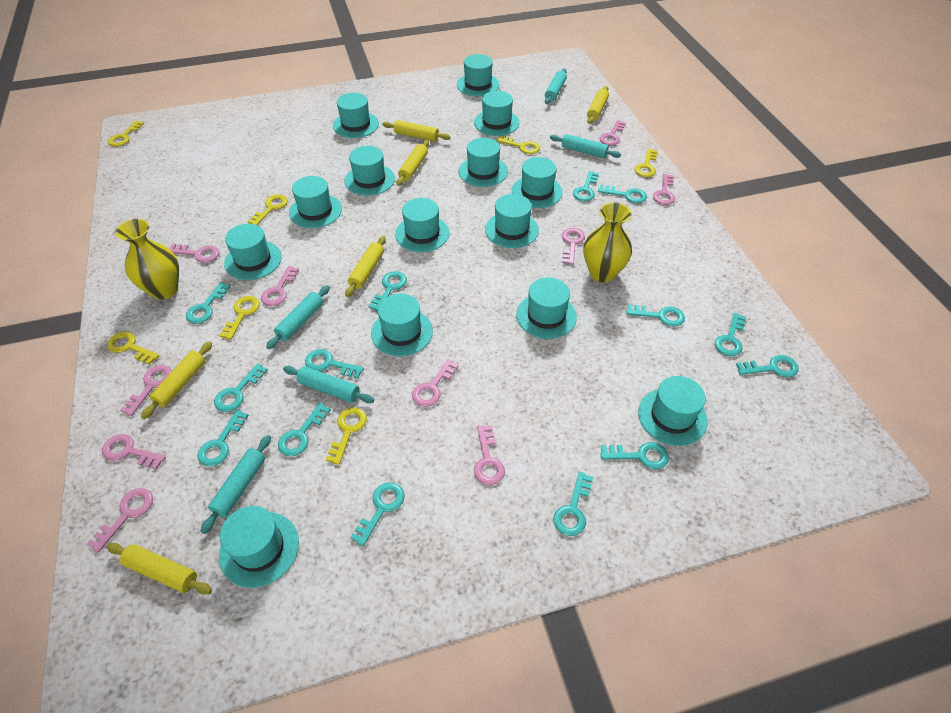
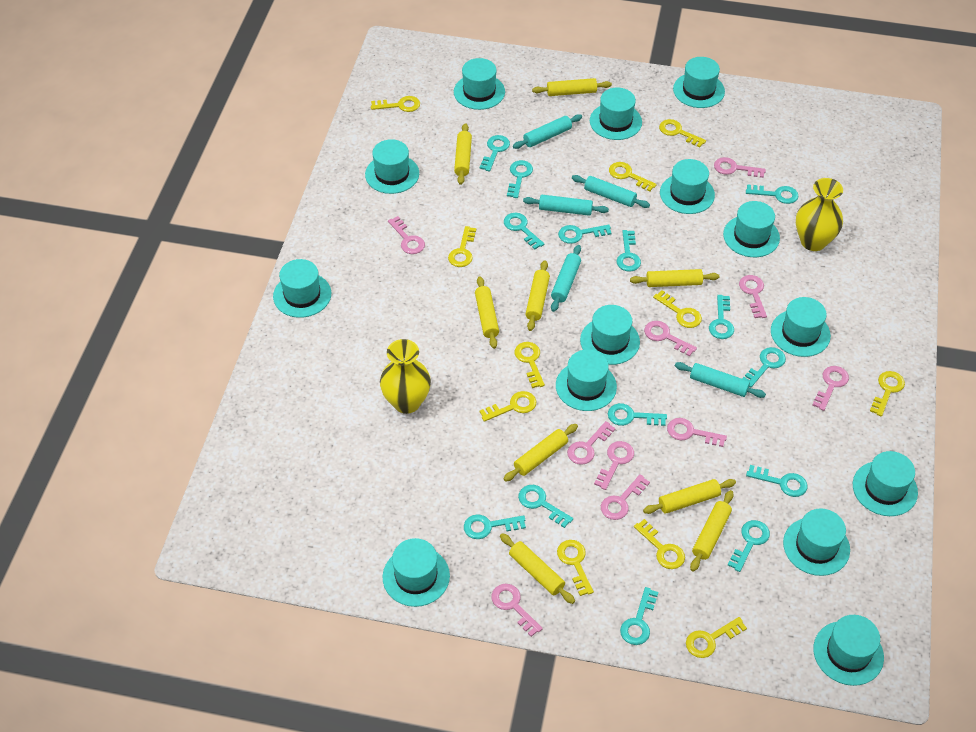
yellow key: 7 -> 11
yellow rolling pin: 6 -> 9

